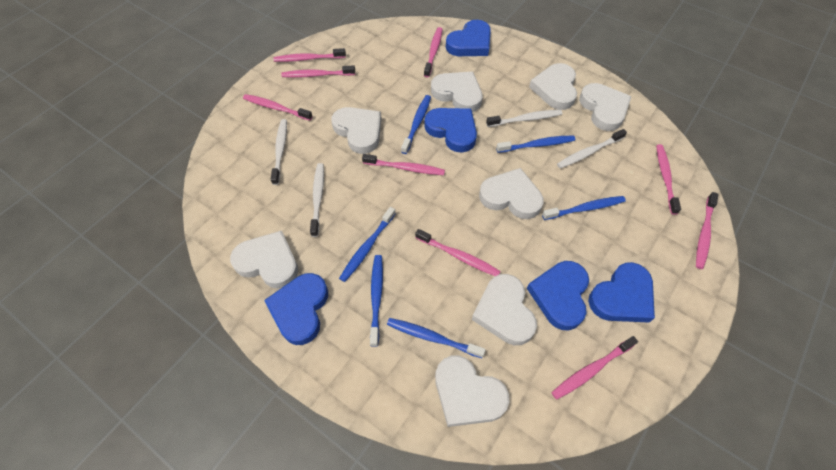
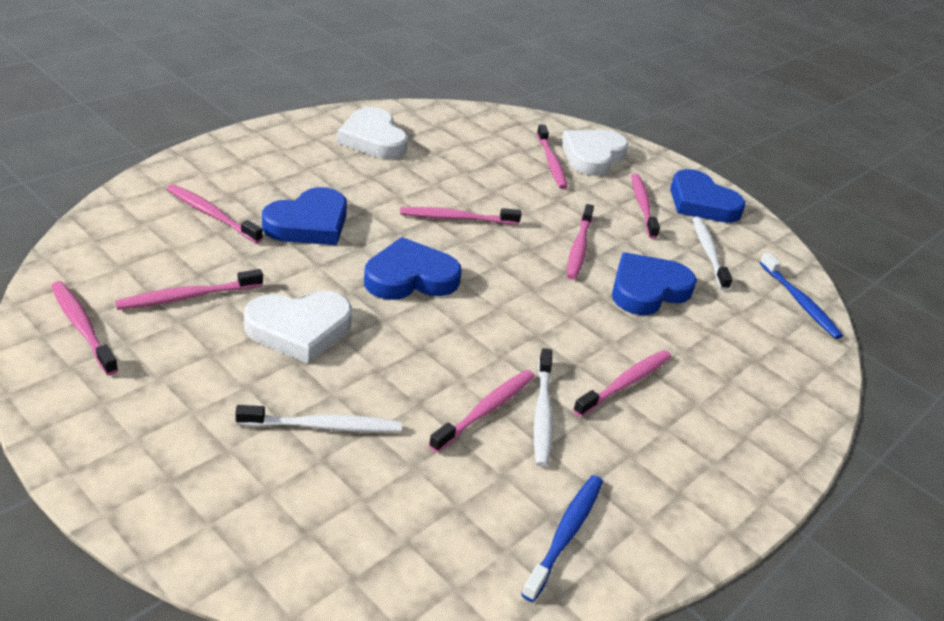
blue heart: 5 -> 4
blue toothbrush: 6 -> 2
white heart: 8 -> 3
white toothbrush: 4 -> 3

